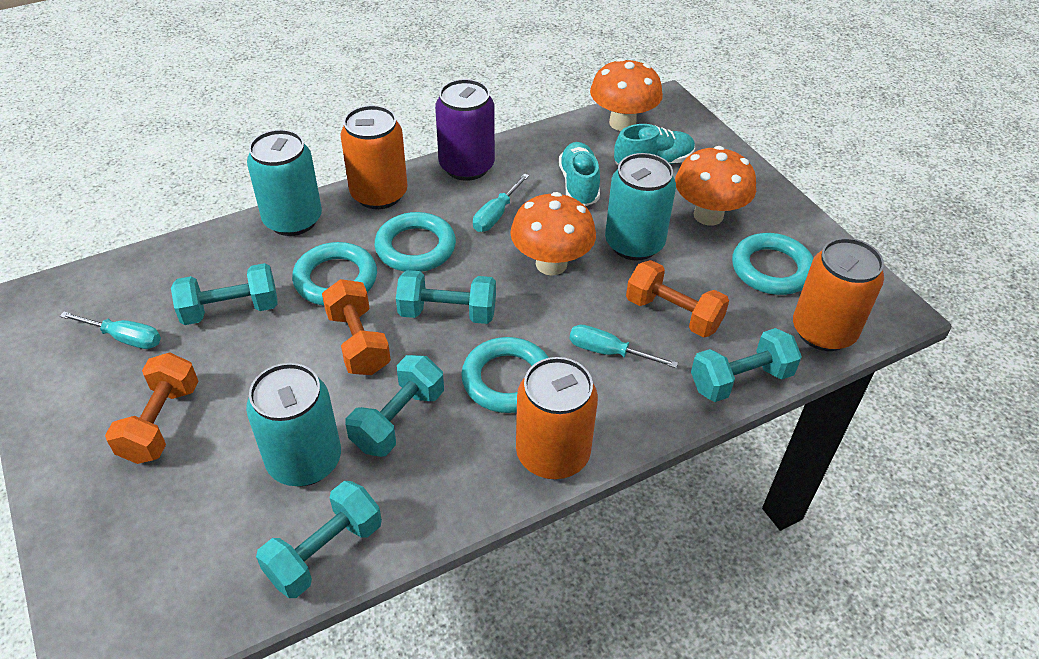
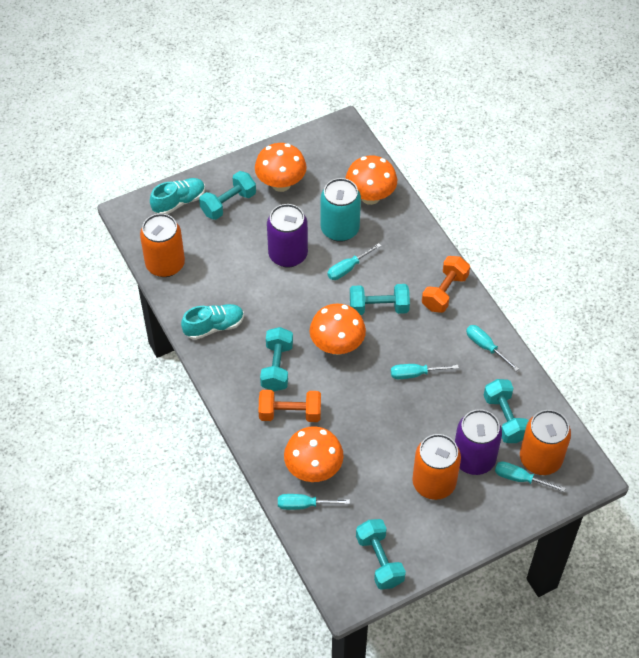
orange dumbbell: 3 -> 2
orange mushroom: 3 -> 4
purple can: 1 -> 2
turquoise can: 3 -> 1
turquoise ring: 4 -> 0
turquoise screwdriver: 3 -> 5

